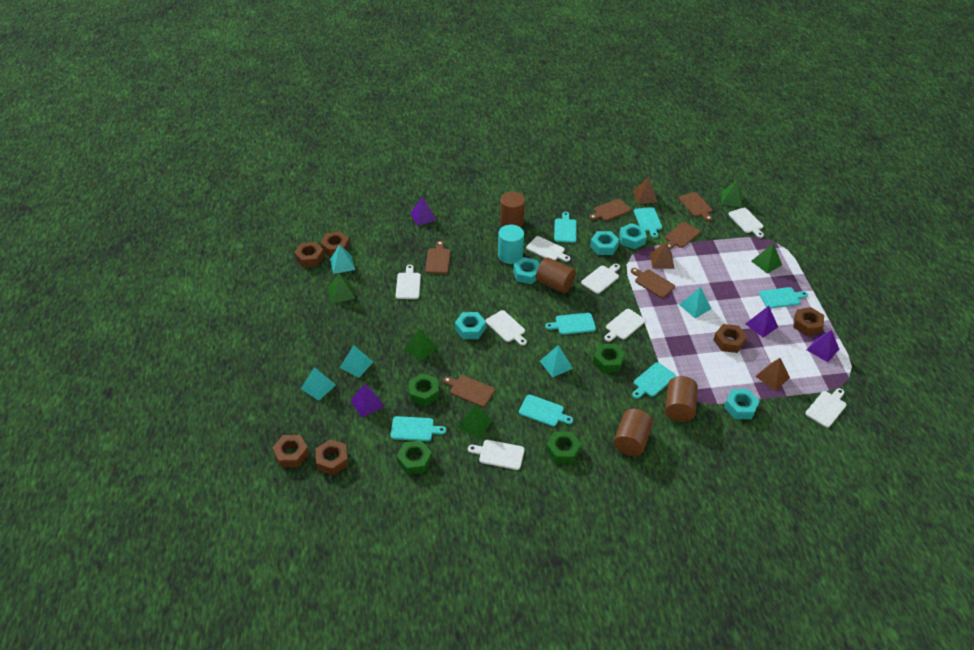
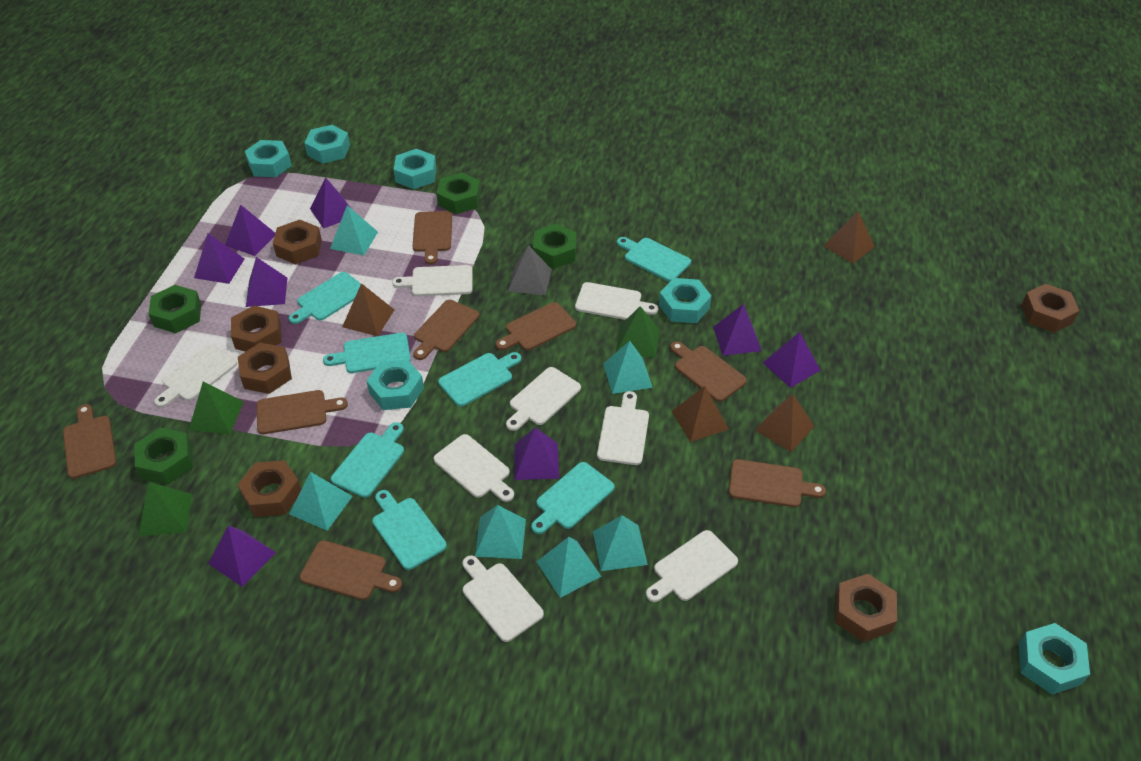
brown cutting board: 6 -> 8
brown cylinder: 4 -> 0
brown pyramid: 3 -> 4
green pyramid: 5 -> 3
grey pyramid: 0 -> 1
purple pyramid: 4 -> 8
turquoise cylinder: 1 -> 0
turquoise nut: 5 -> 6
turquoise pyramid: 5 -> 6

